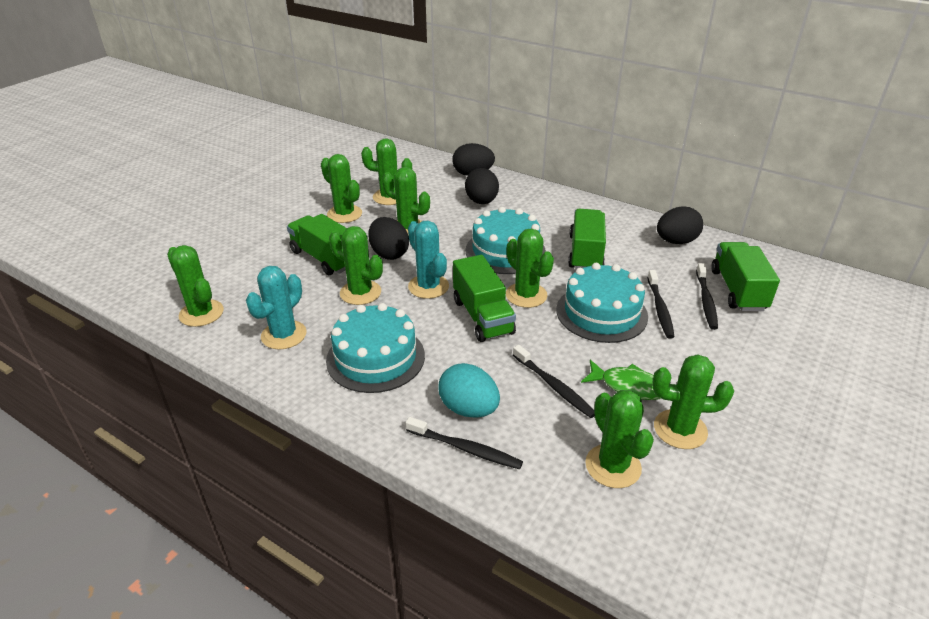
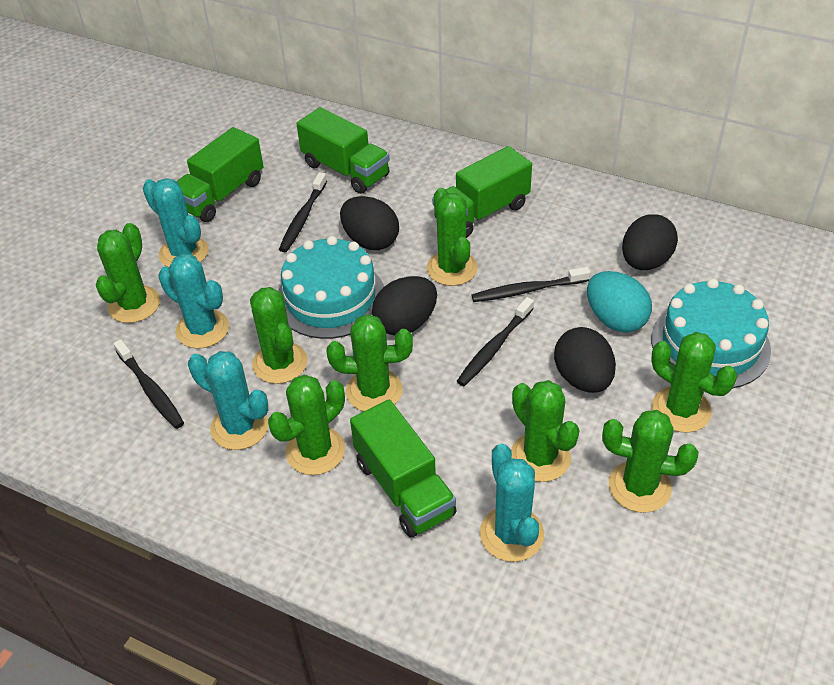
green fish: 1 -> 0
turquoise cactus: 2 -> 4
turquoise cake: 3 -> 2

